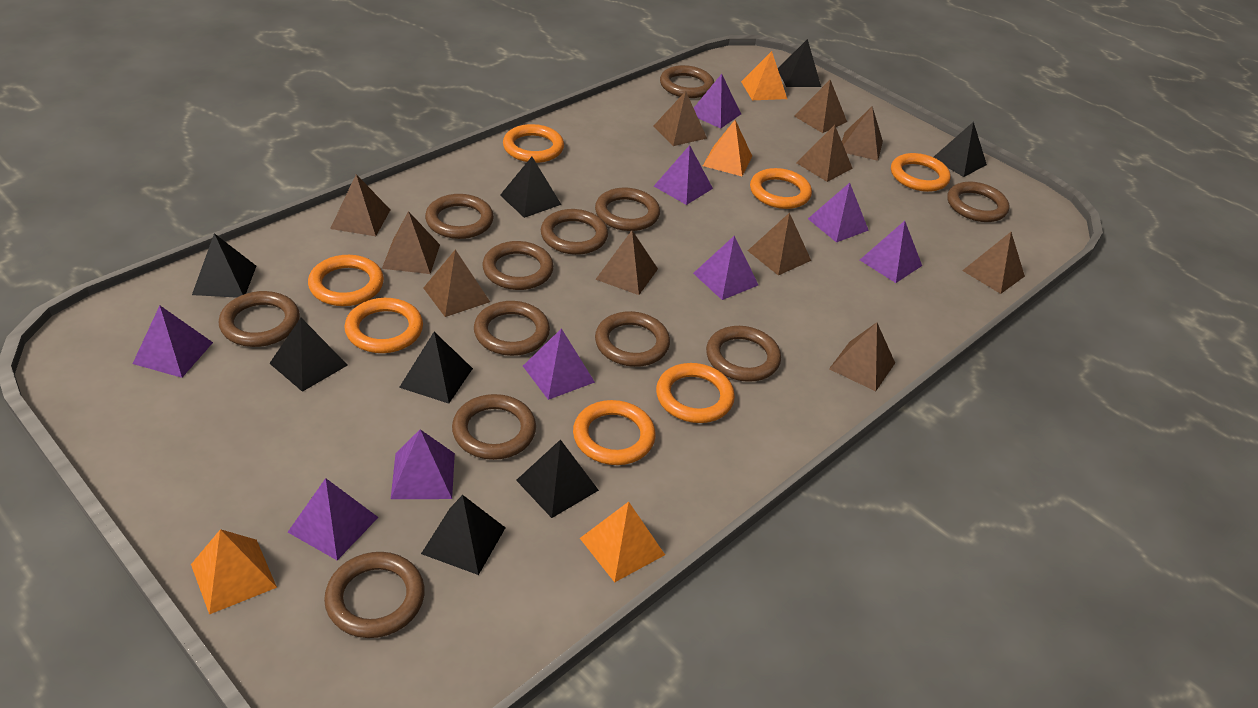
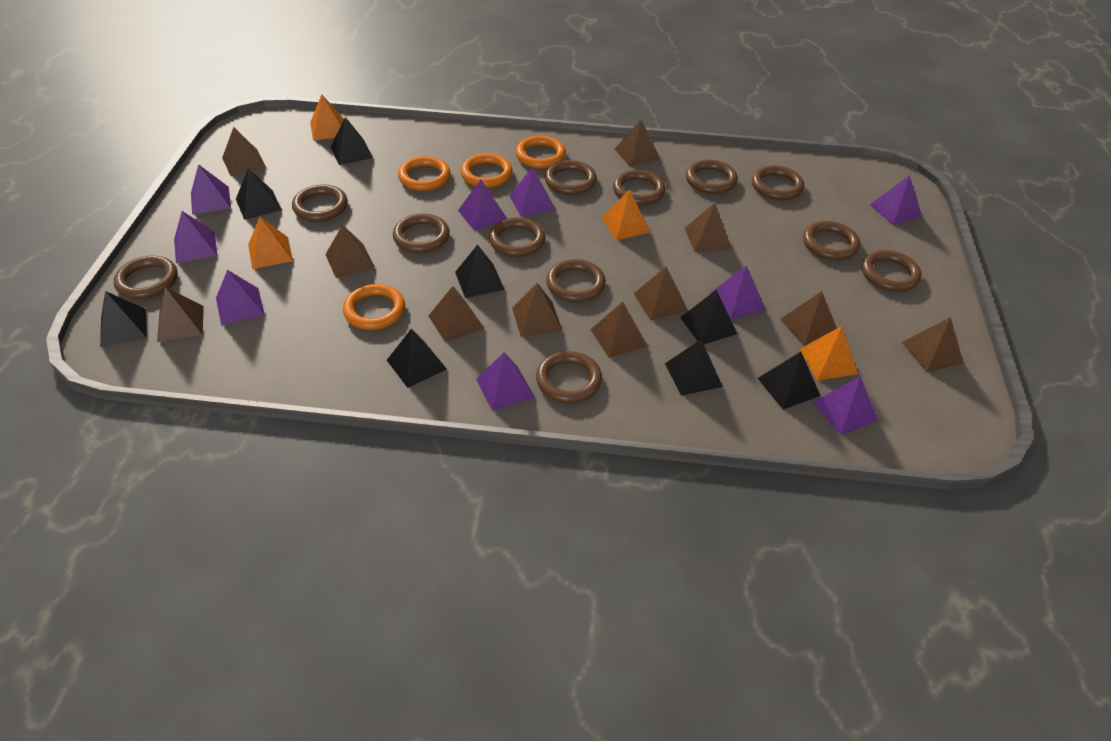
orange ring: 7 -> 4

